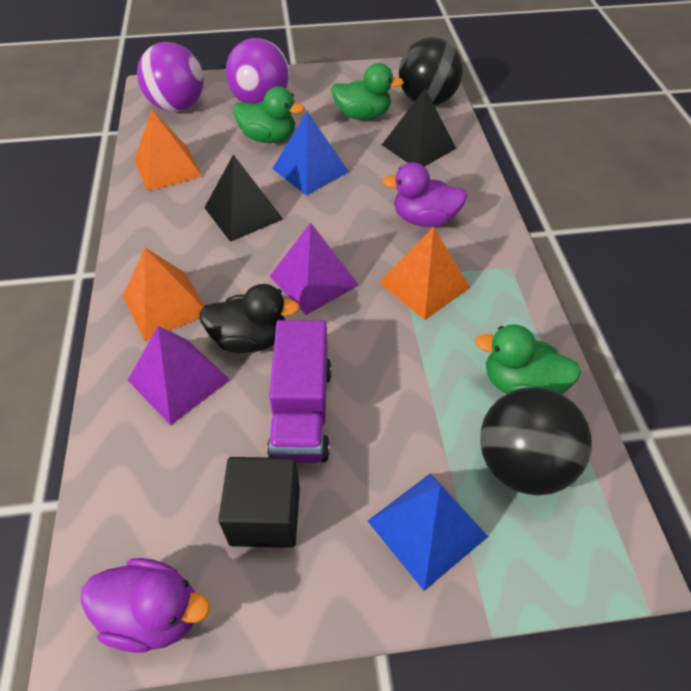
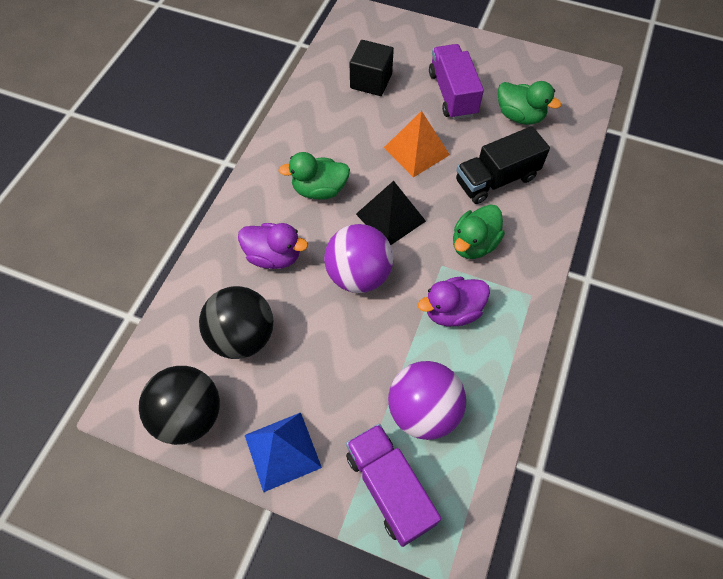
black duck: 1 -> 0
black pyramid: 2 -> 1
black truck: 0 -> 1
blue pyramid: 2 -> 1
orange pyramid: 3 -> 1
purple pyramid: 2 -> 0
purple truck: 1 -> 2

